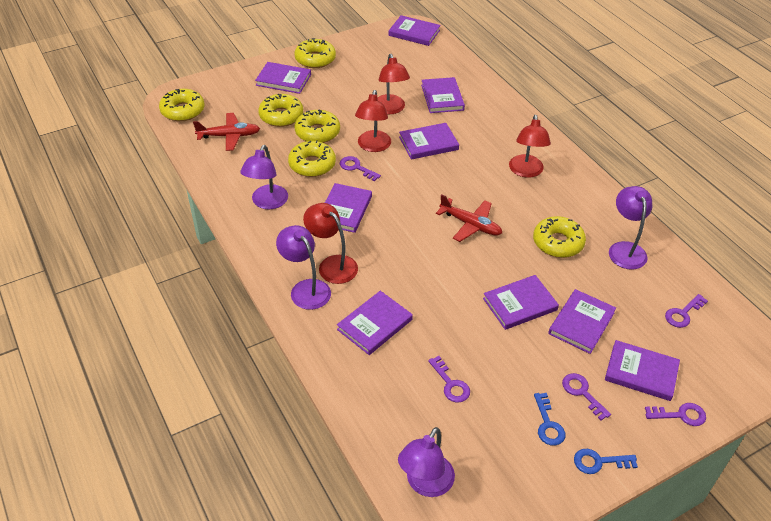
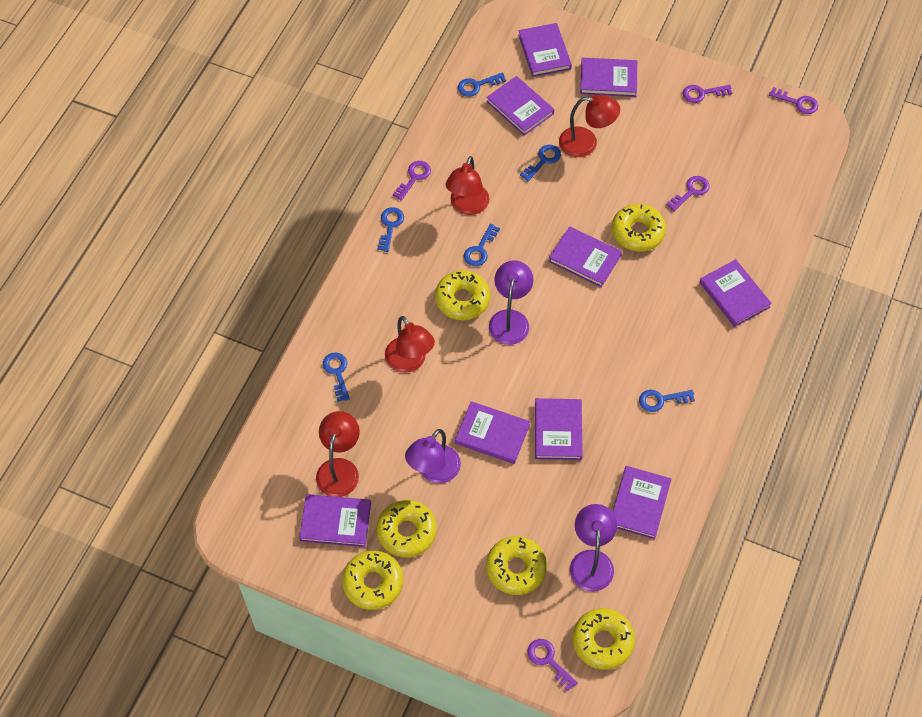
blue key: 2 -> 6
purple lamp: 4 -> 3
red plane: 2 -> 0

